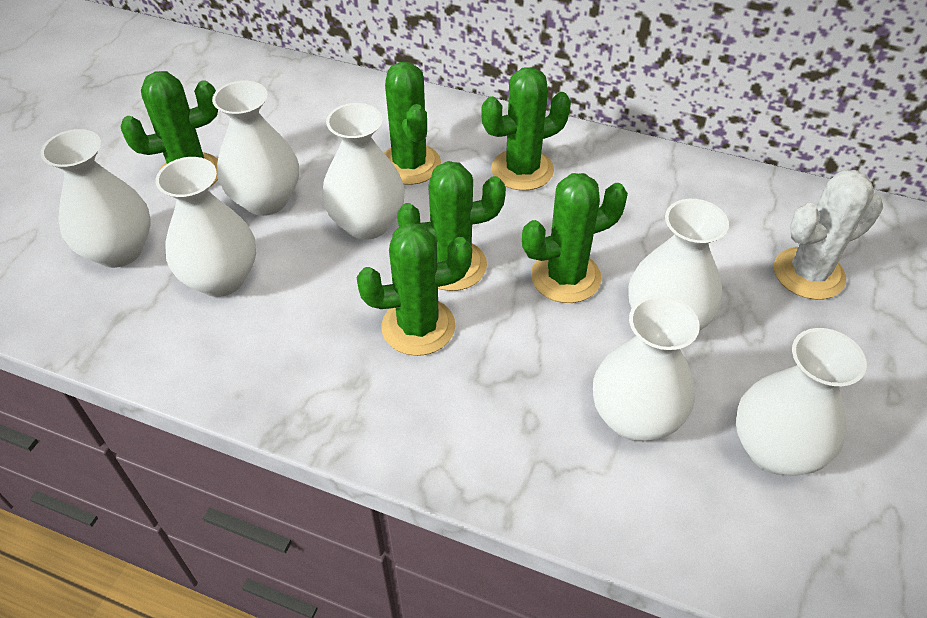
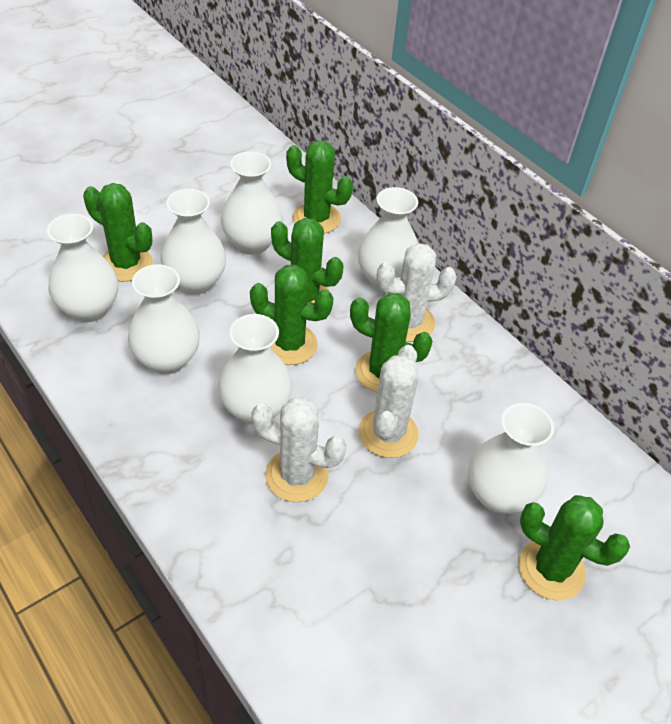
white cactus: 1 -> 3

